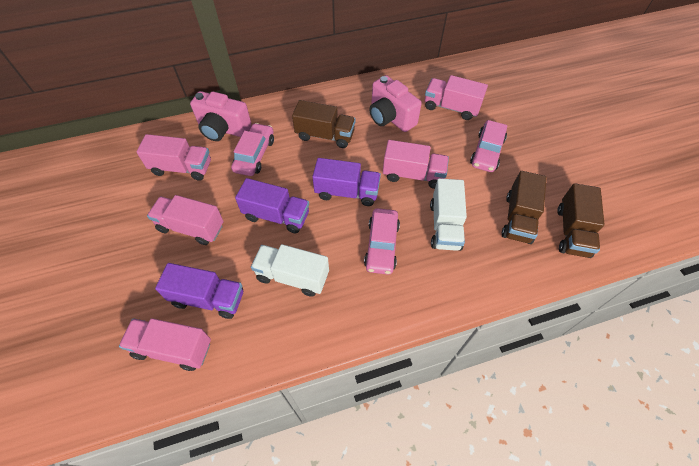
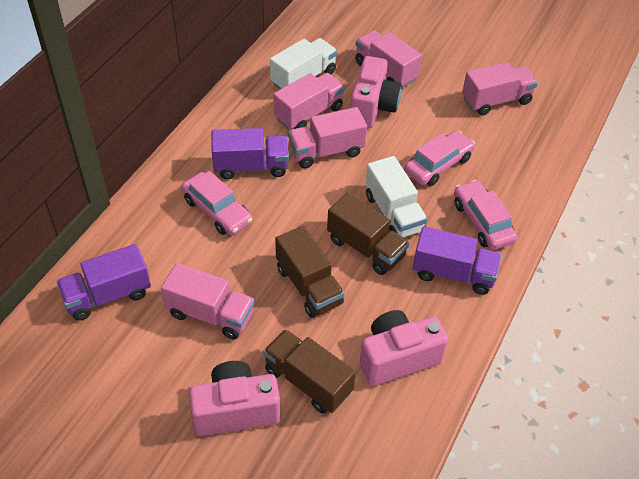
pink camera: 2 -> 3

